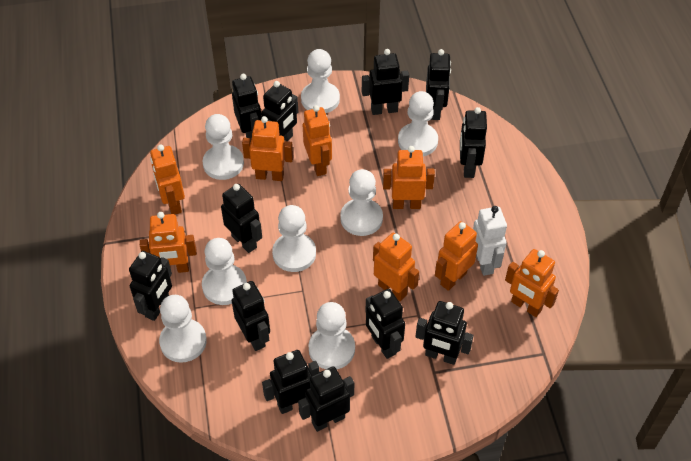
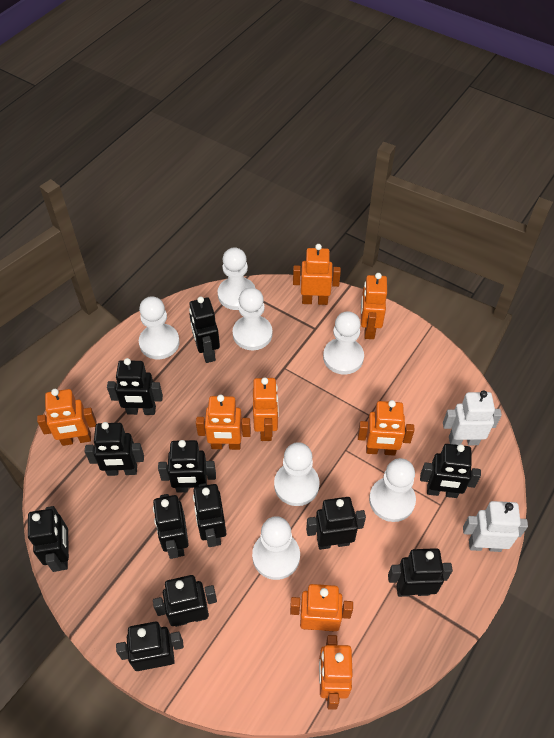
white pawn: 8 -> 7
white robot: 1 -> 2

